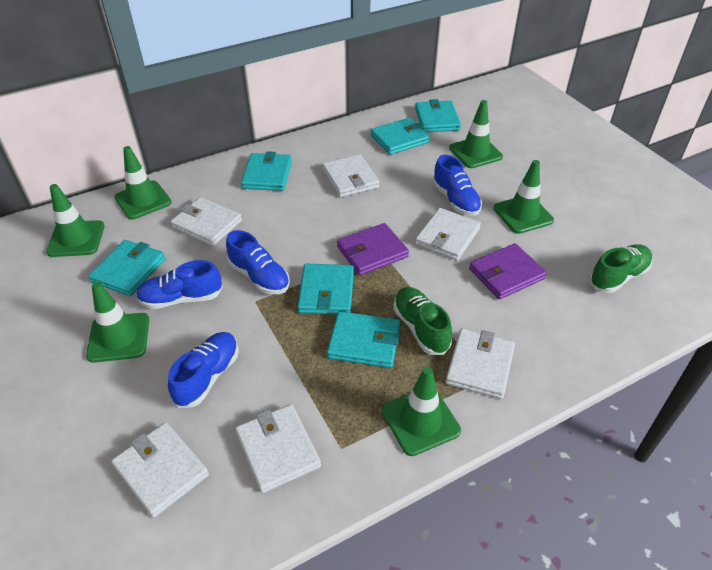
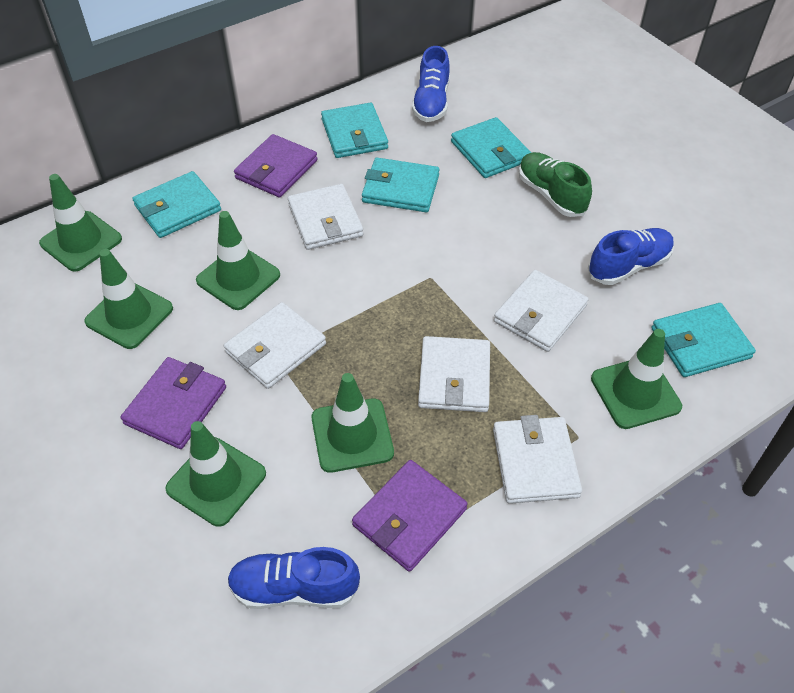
blue shoe: 4 -> 3
green shoe: 2 -> 1
purple wallet: 2 -> 3
turquoise wallet: 6 -> 5
white wallet: 6 -> 5

